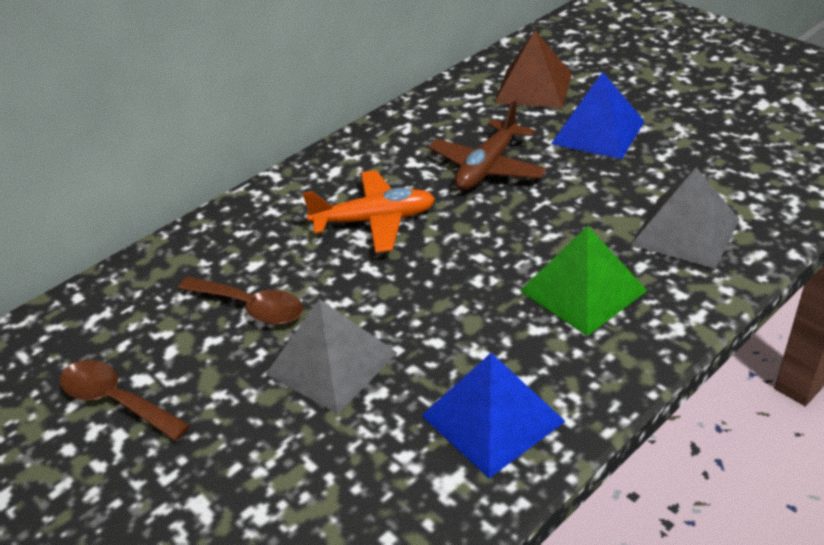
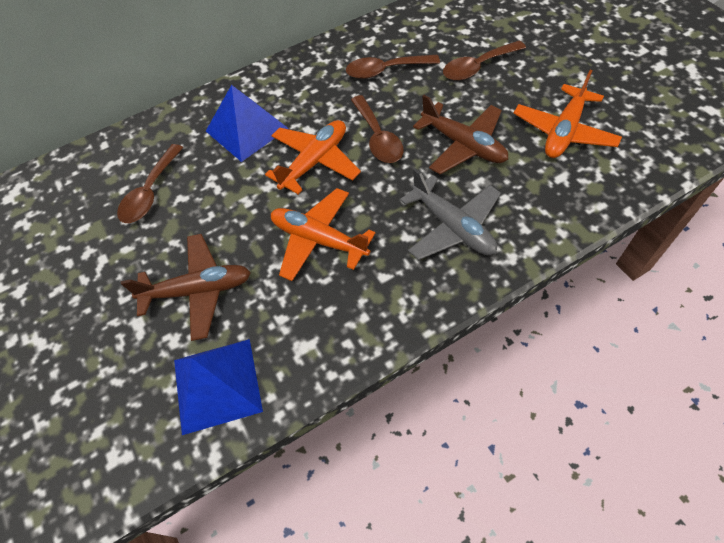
brown plane: 1 -> 2
brown pyramid: 1 -> 0
brown spoon: 2 -> 4
green pyramid: 1 -> 0
grey plane: 0 -> 1
grey pyramid: 2 -> 0
orange plane: 1 -> 3

